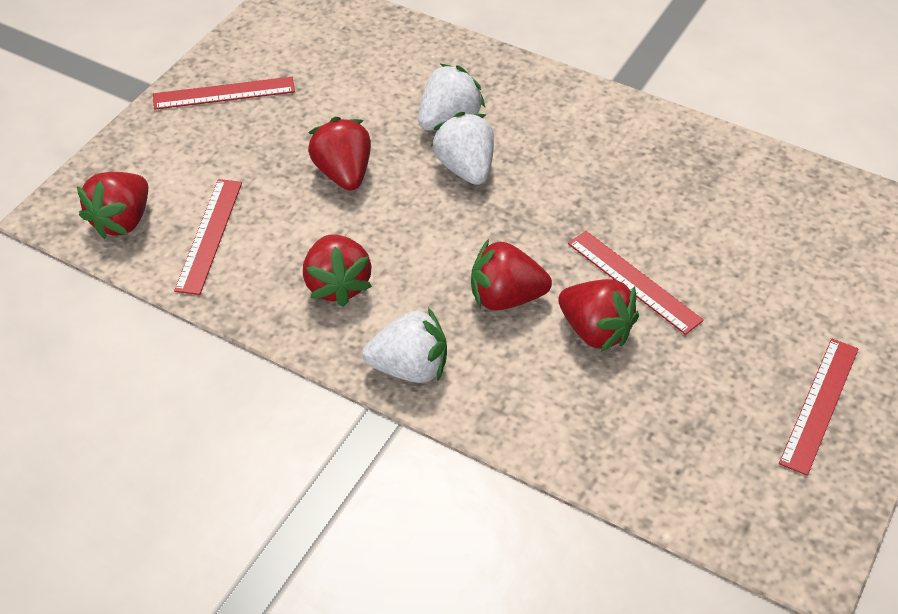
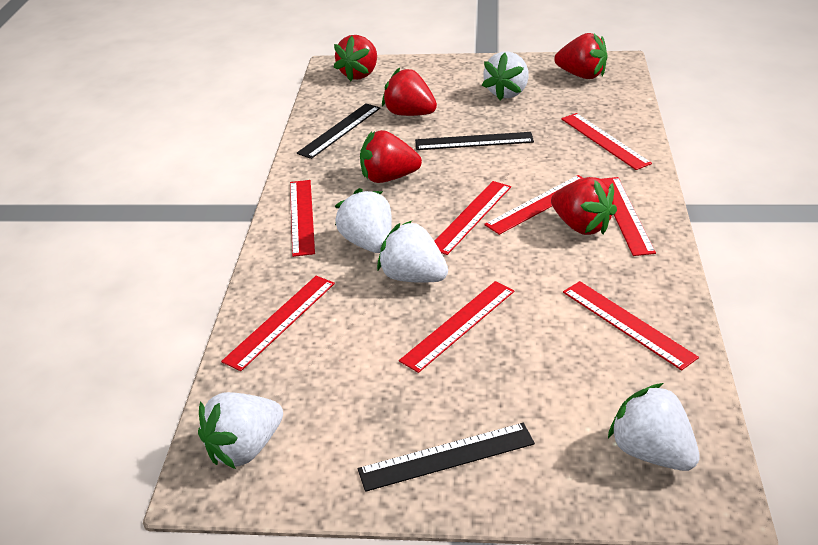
black ruler: 0 -> 3
red ruler: 4 -> 8
white strawberry: 3 -> 5

